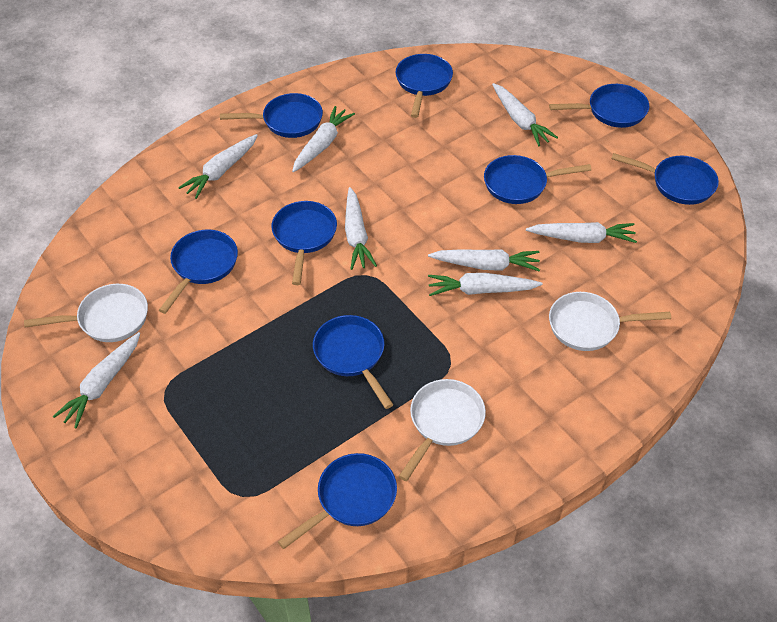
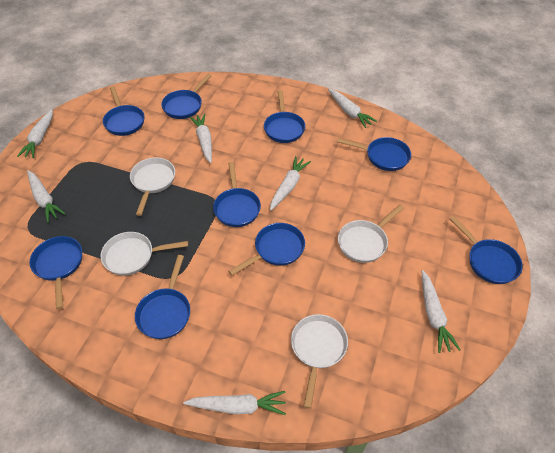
white carrot: 8 -> 7
white pan: 3 -> 4

